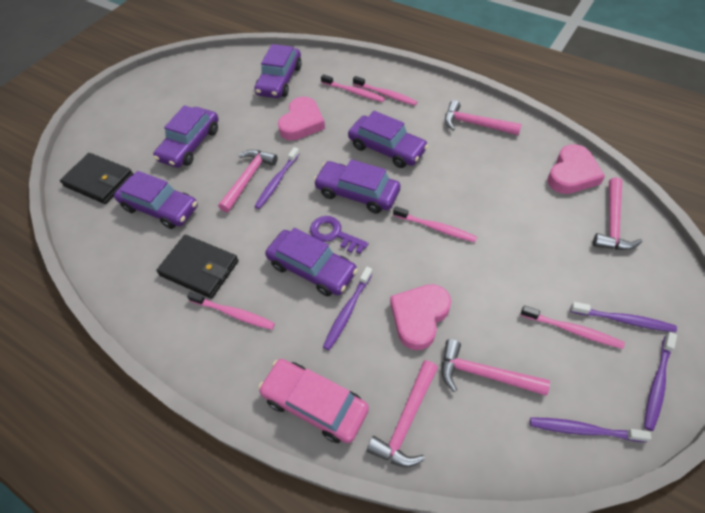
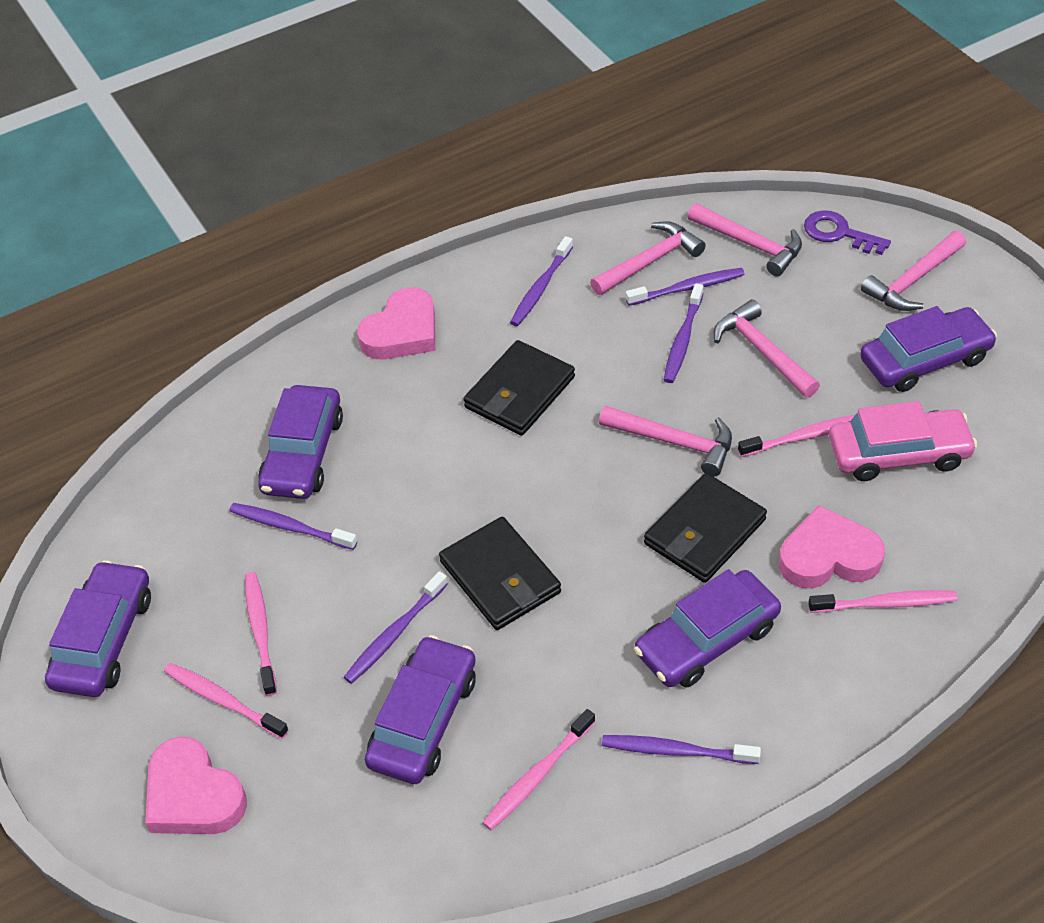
black wallet: 2 -> 3
purple car: 6 -> 5
purple toothbrush: 5 -> 6

